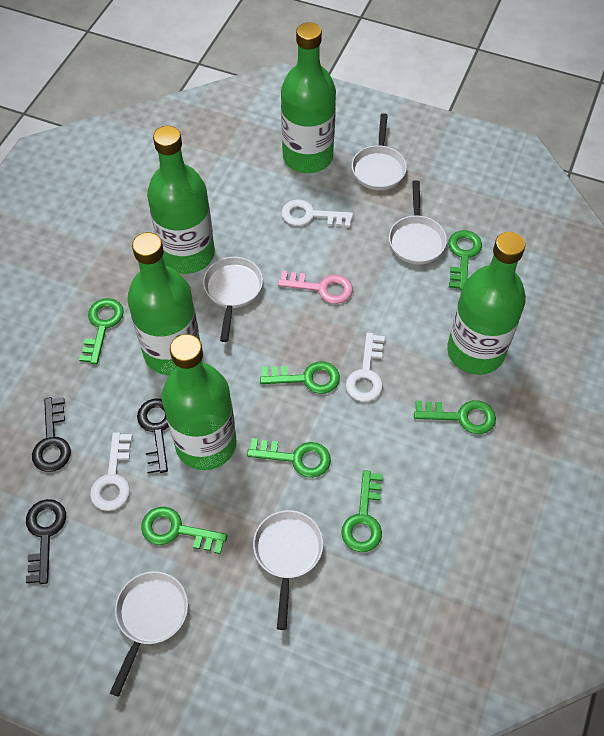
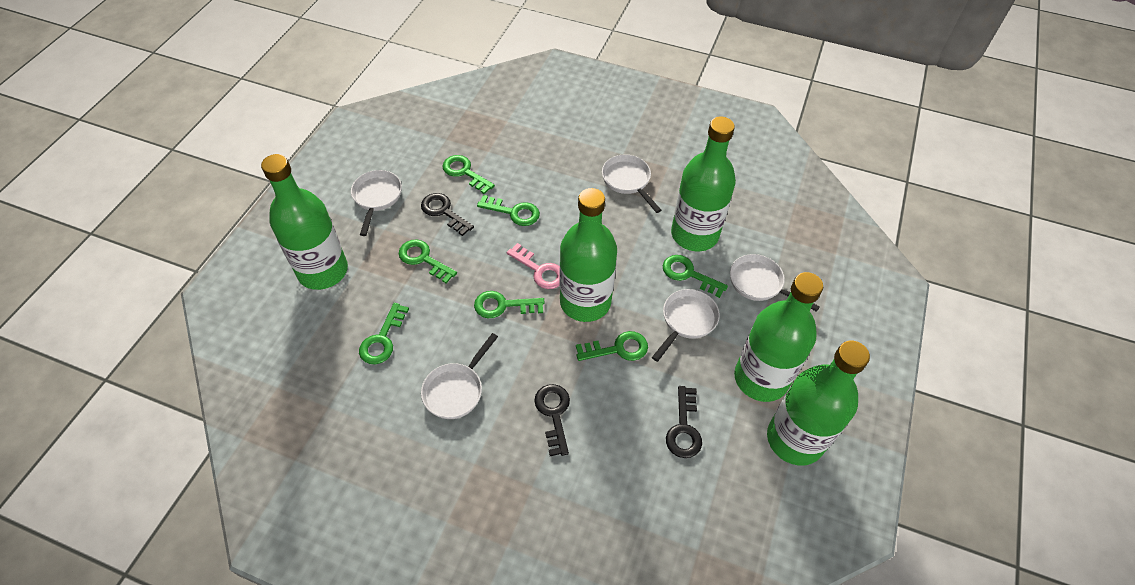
white key: 3 -> 0

